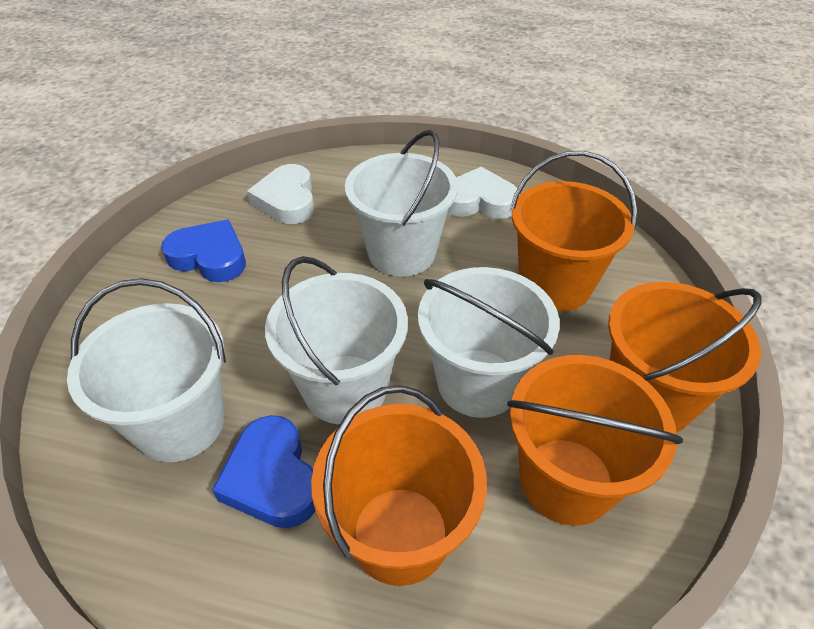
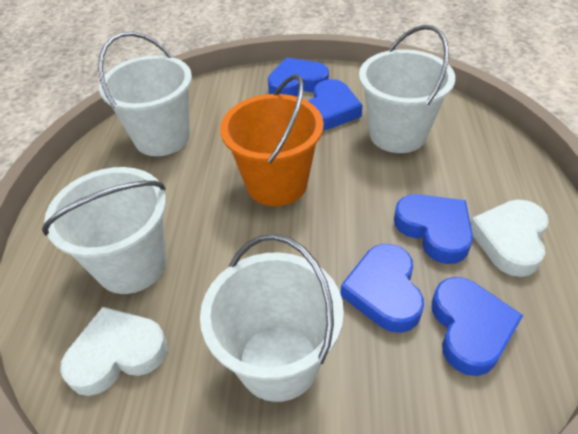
blue heart: 2 -> 5
orange bucket: 4 -> 1

